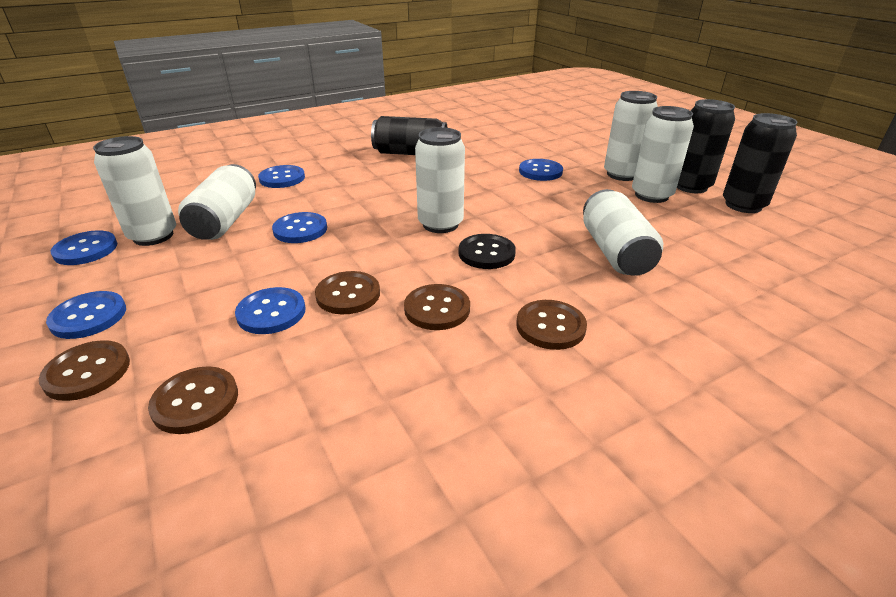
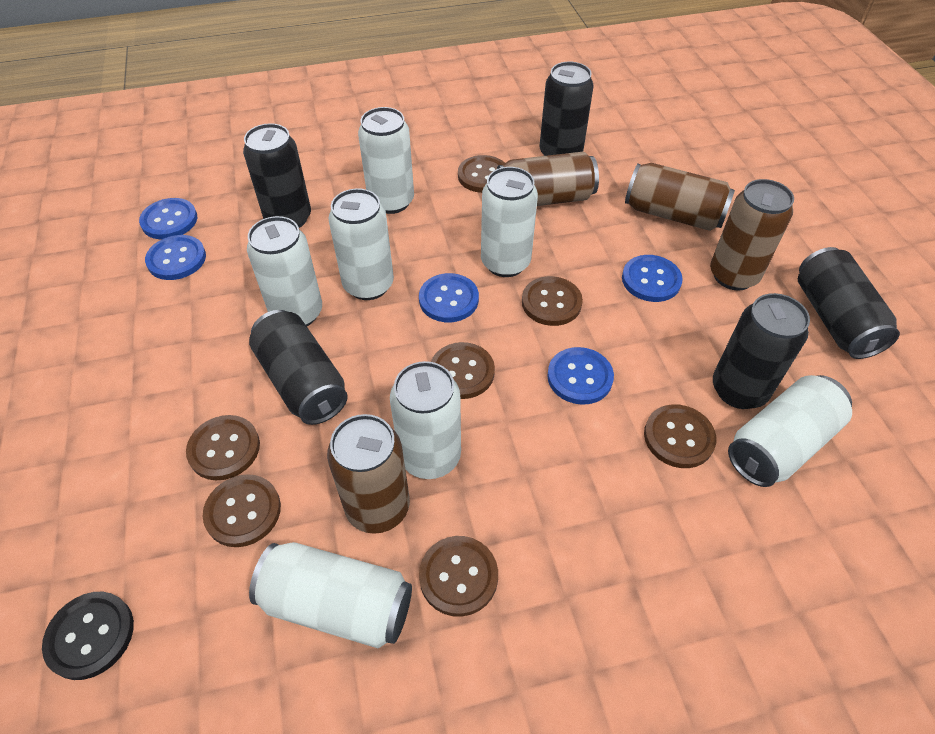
black can: 3 -> 5
blue button: 6 -> 5
brown button: 5 -> 7
brown can: 0 -> 4
white can: 6 -> 7

